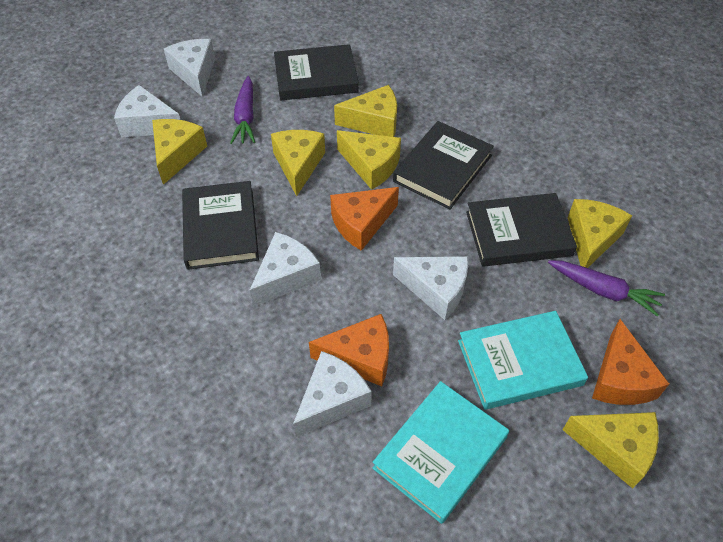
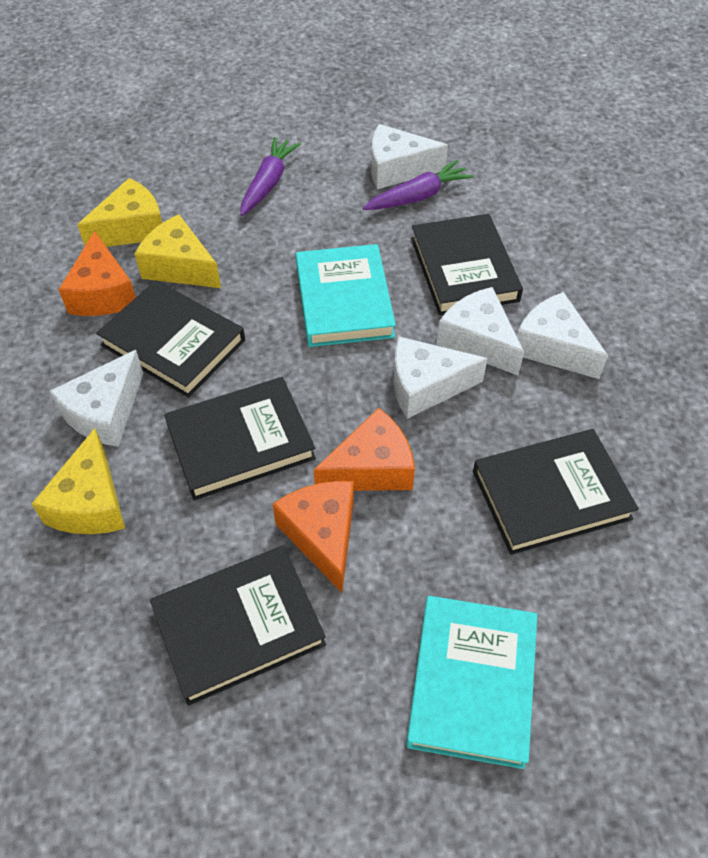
black book: 4 -> 5
yellow cheese: 6 -> 3

